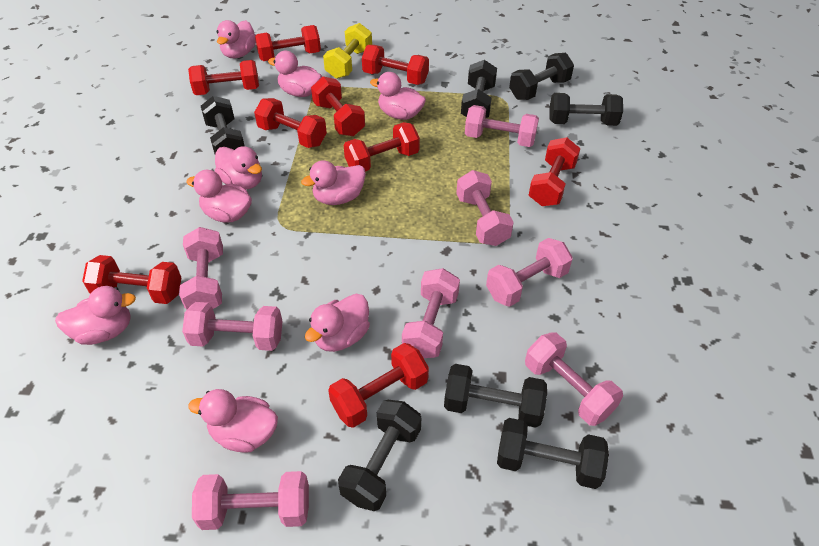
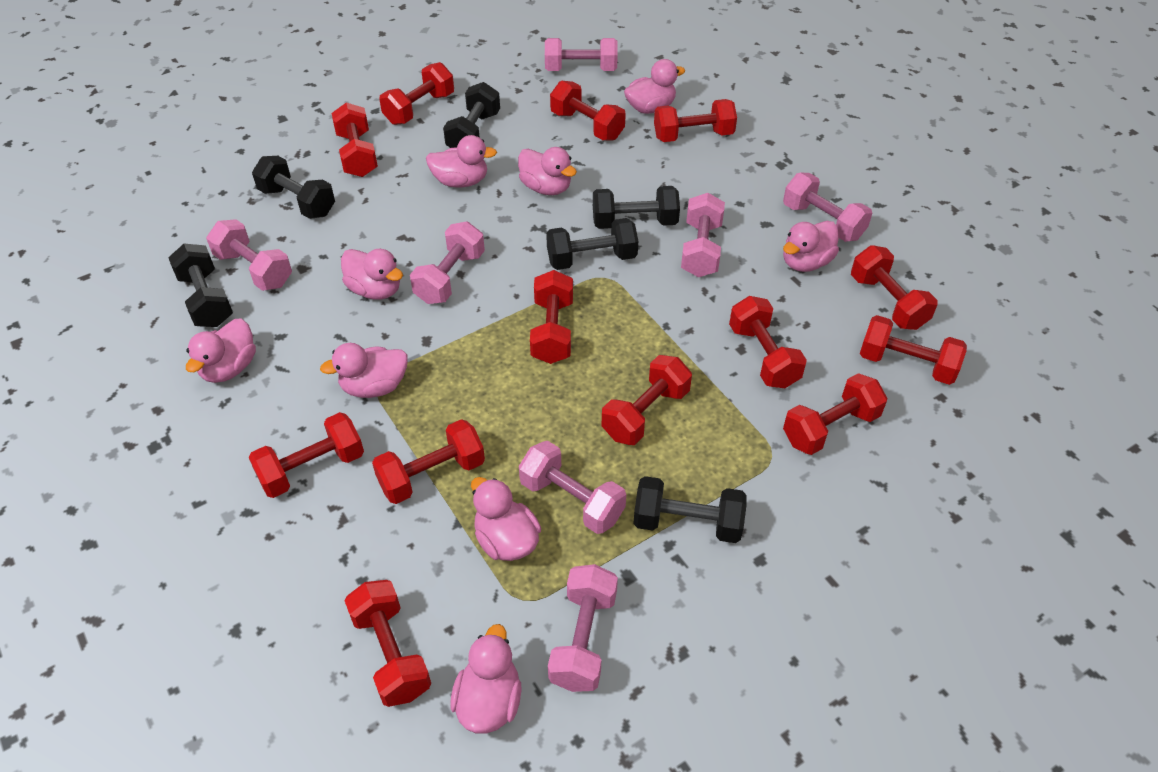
black dumbbell: 7 -> 6
pink dumbbell: 8 -> 7
red dumbbell: 9 -> 13
yellow dumbbell: 1 -> 0

